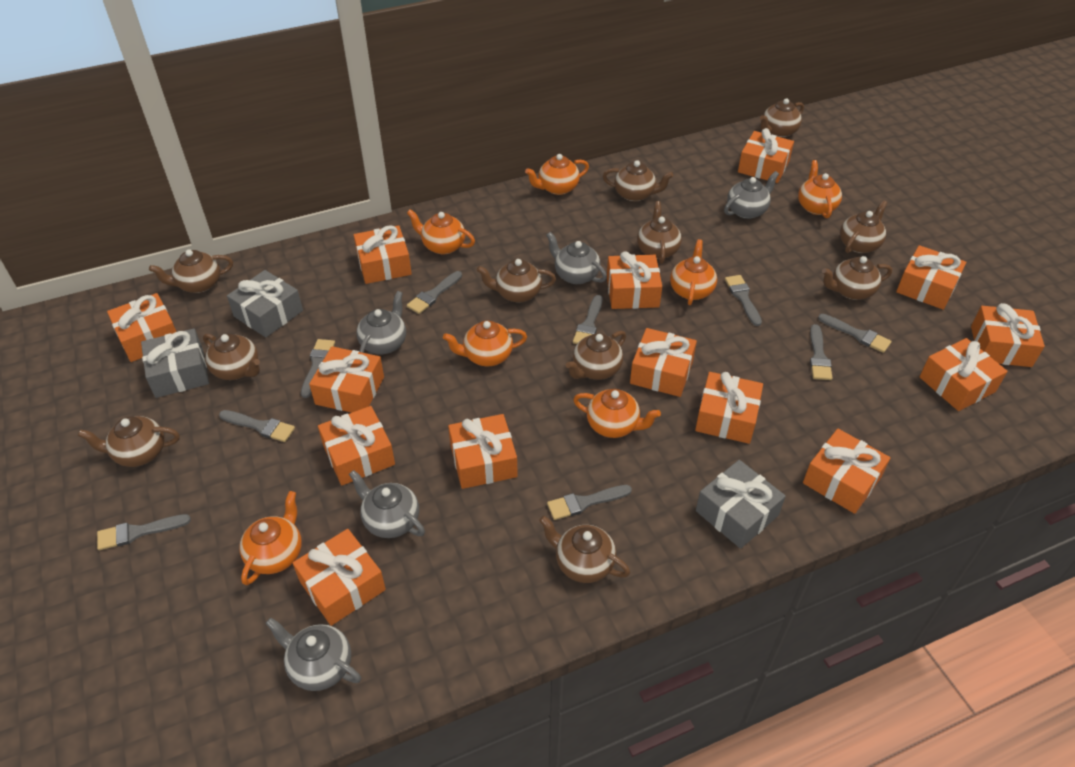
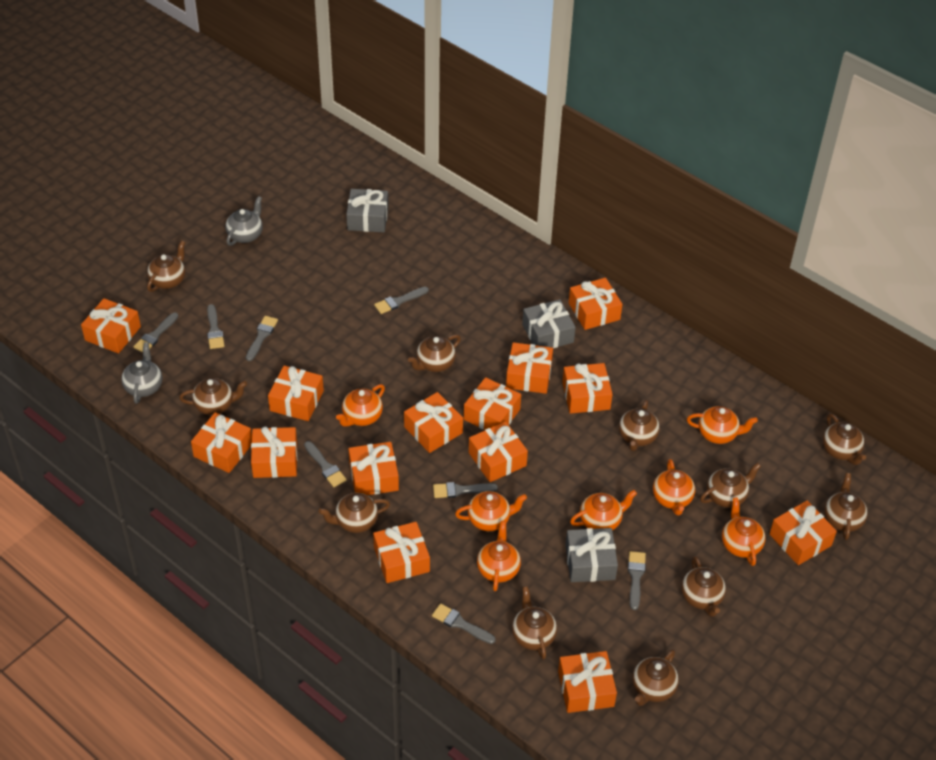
grey brush: 9 -> 8
grey teapot: 5 -> 2

